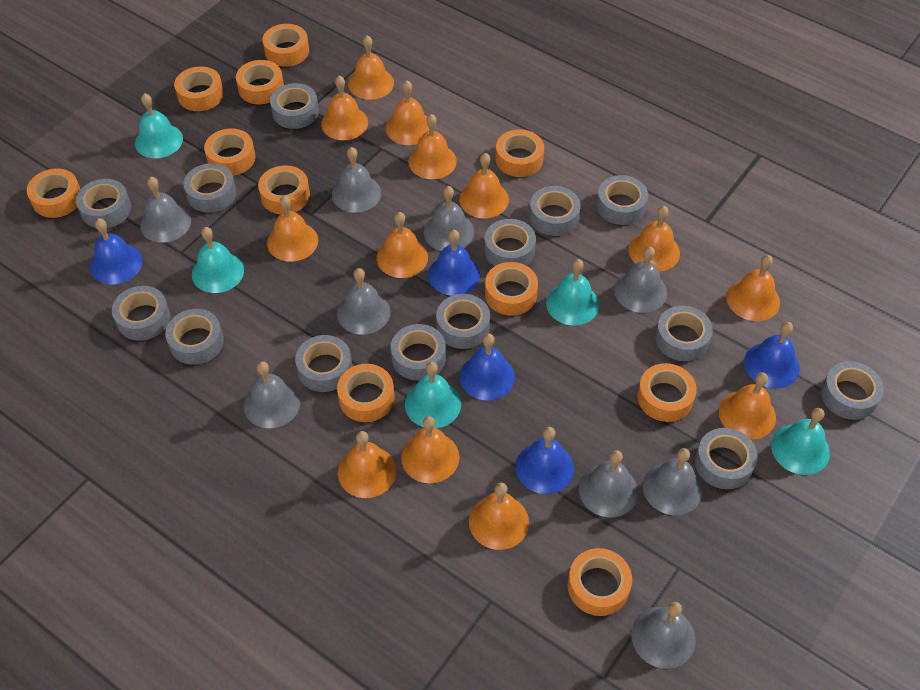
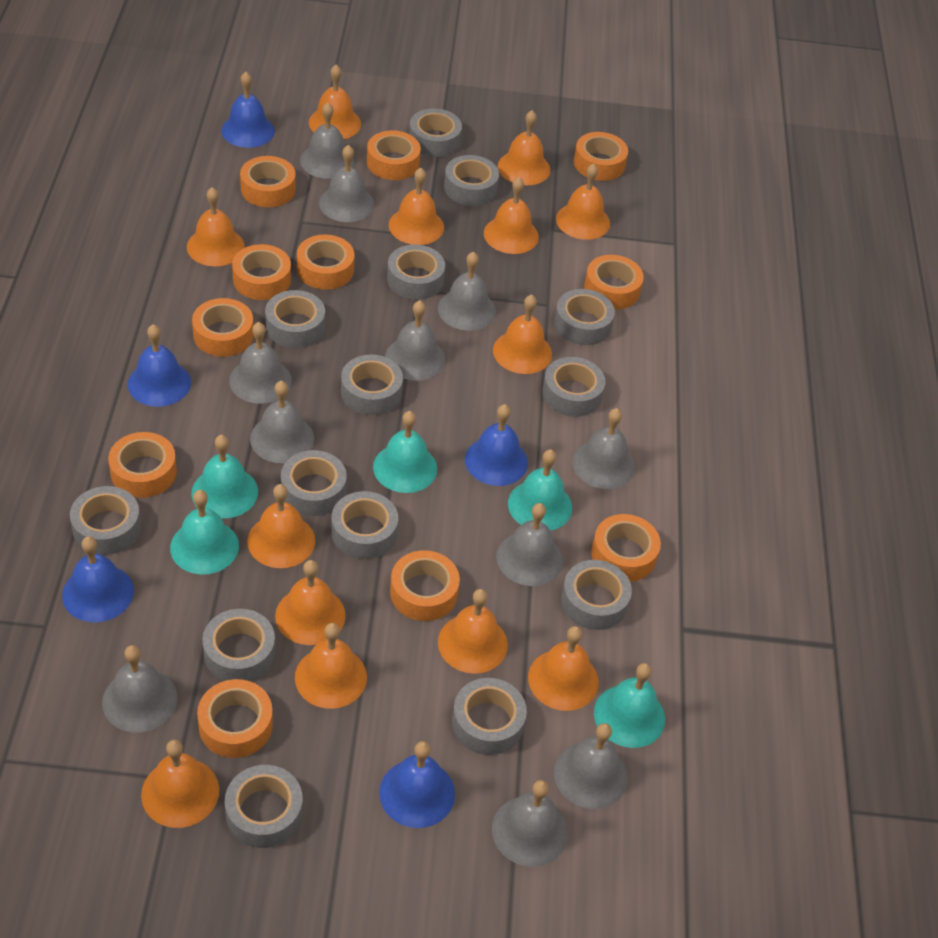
grey bell: 9 -> 11

